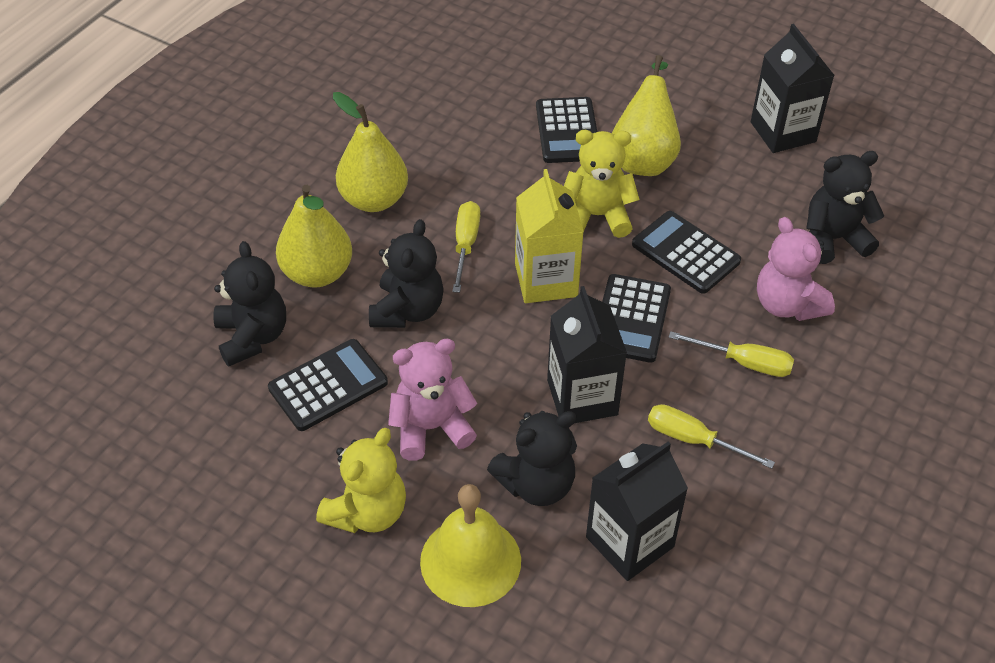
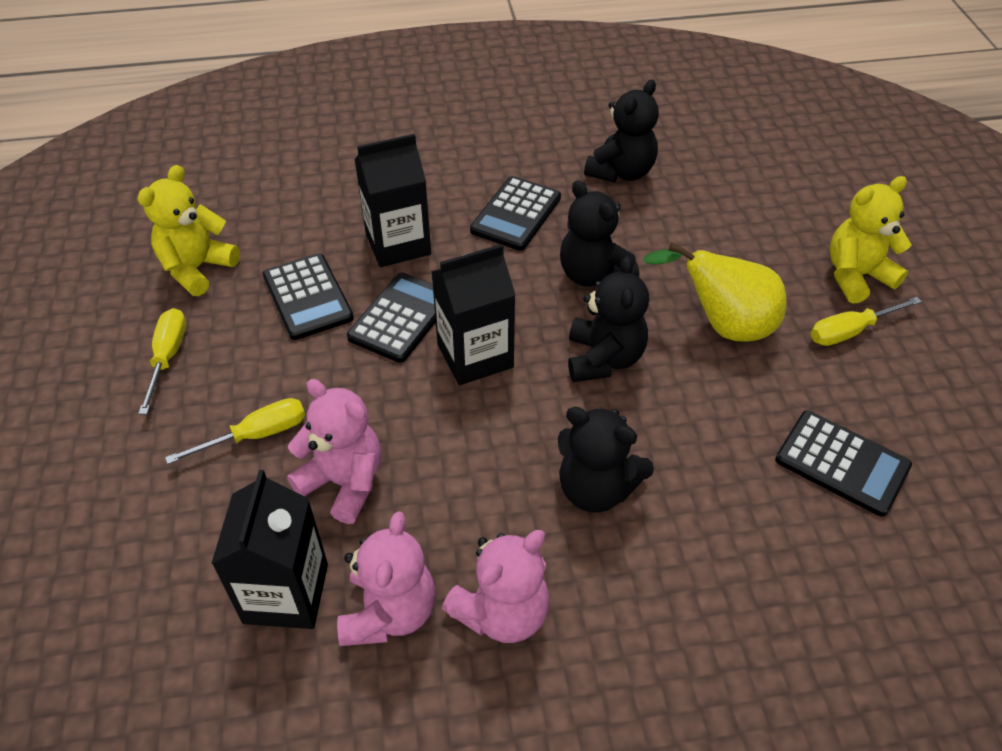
pink teddy bear: 2 -> 3
yellow bell: 1 -> 0
yellow carton: 1 -> 0
yellow pear: 3 -> 1

